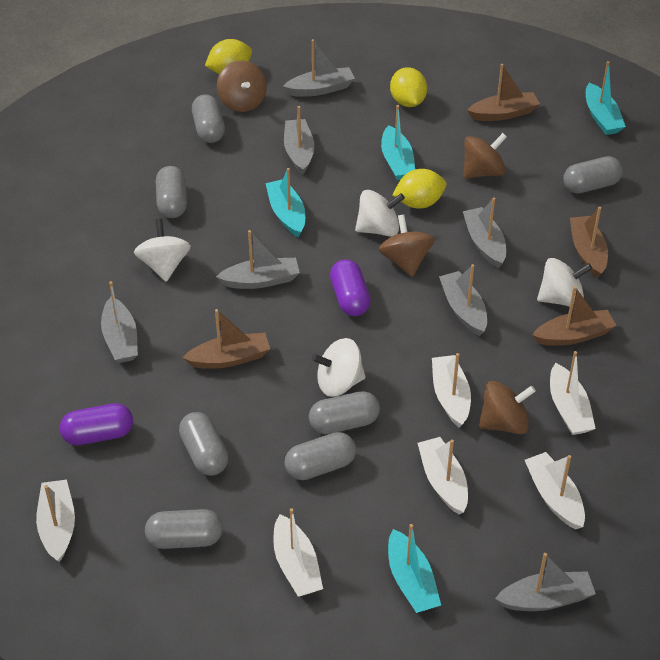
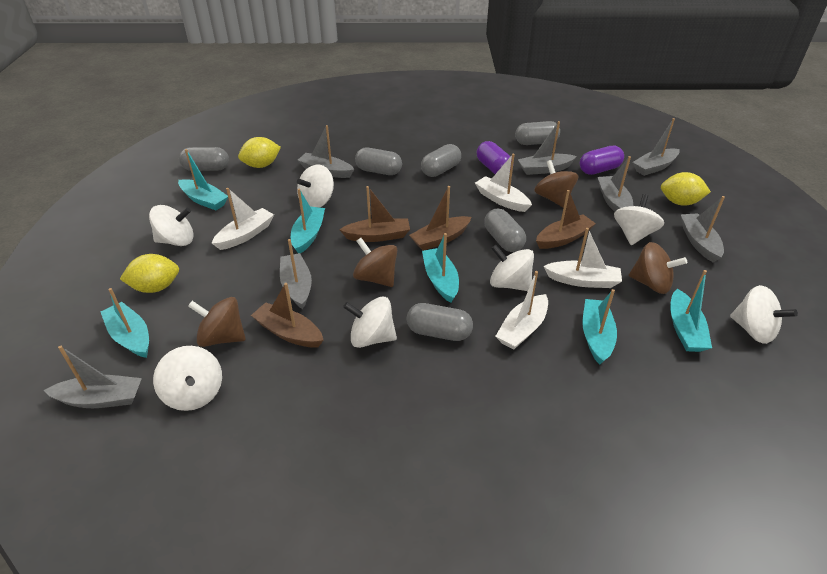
grey capsule: 7 -> 6
turquoise boat: 4 -> 6
white boat: 6 -> 4
white spinning top: 4 -> 7

